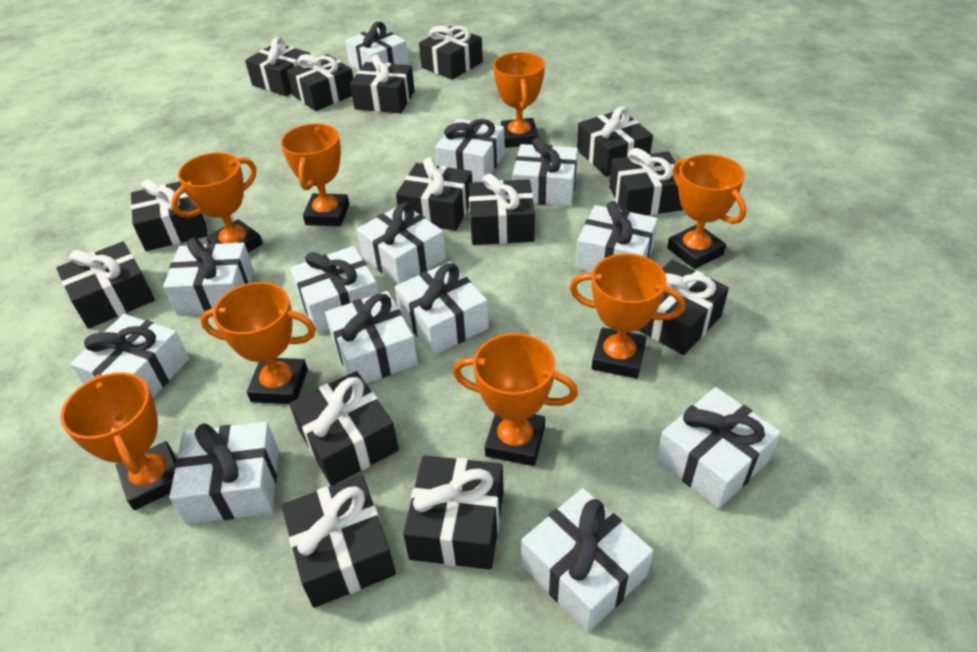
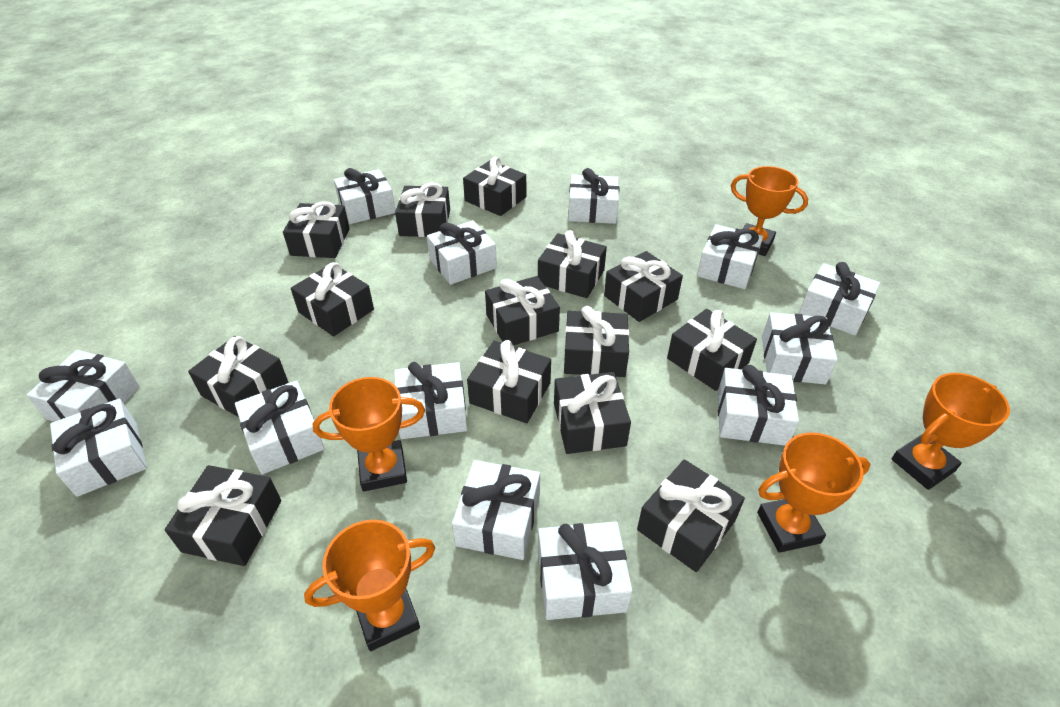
orange trophy: 8 -> 5

